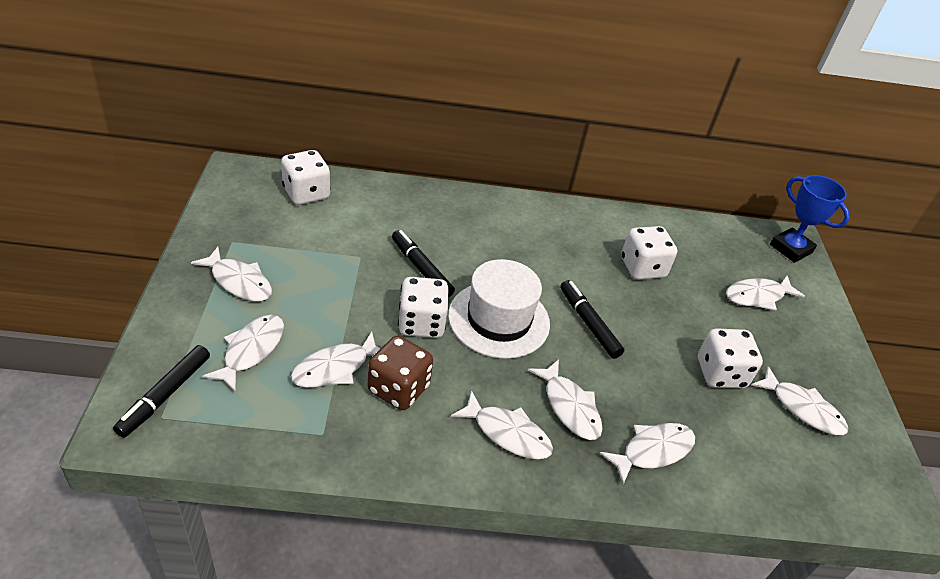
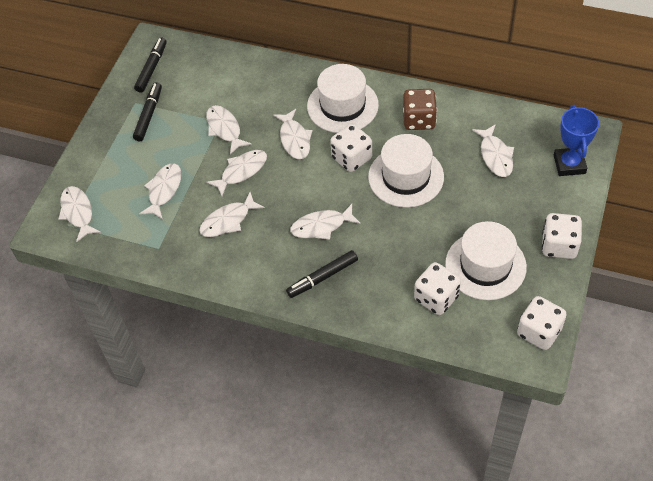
white hat: 1 -> 3

